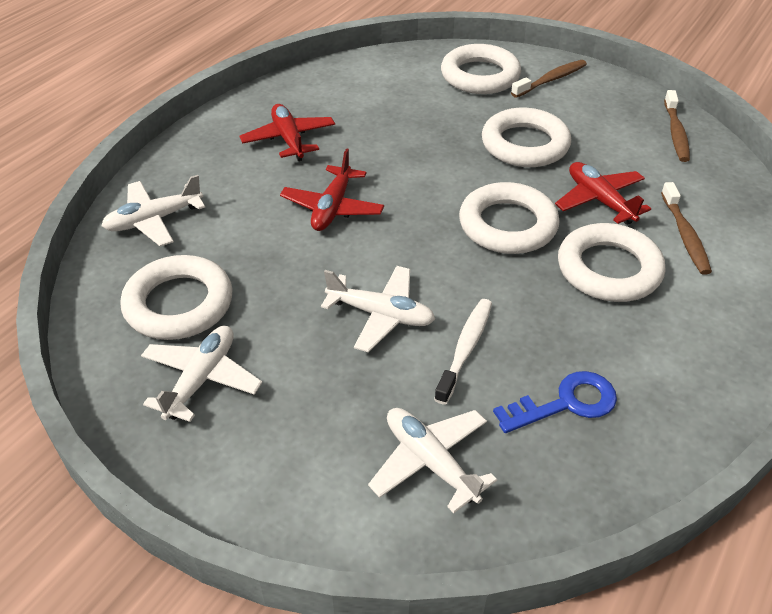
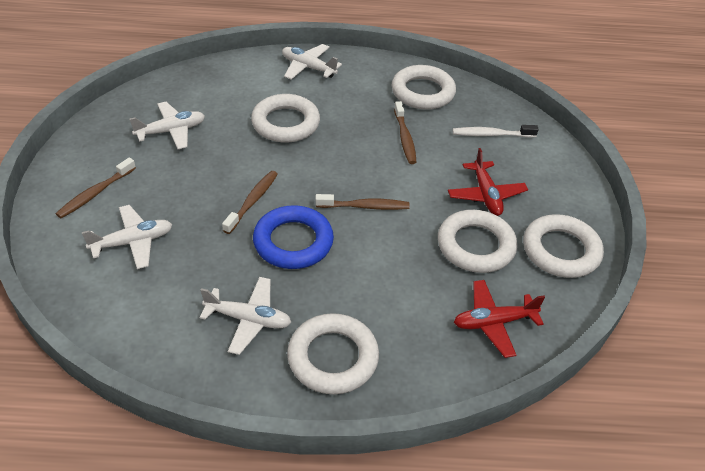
blue key: 1 -> 0
blue ring: 0 -> 1
brown toothbrush: 3 -> 4
red plane: 3 -> 2

